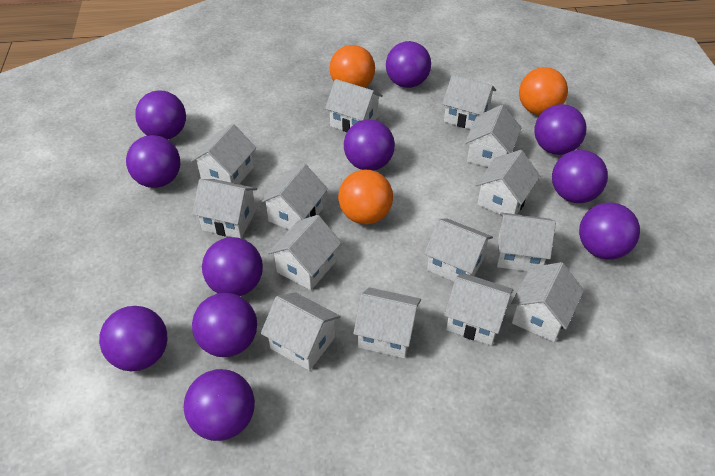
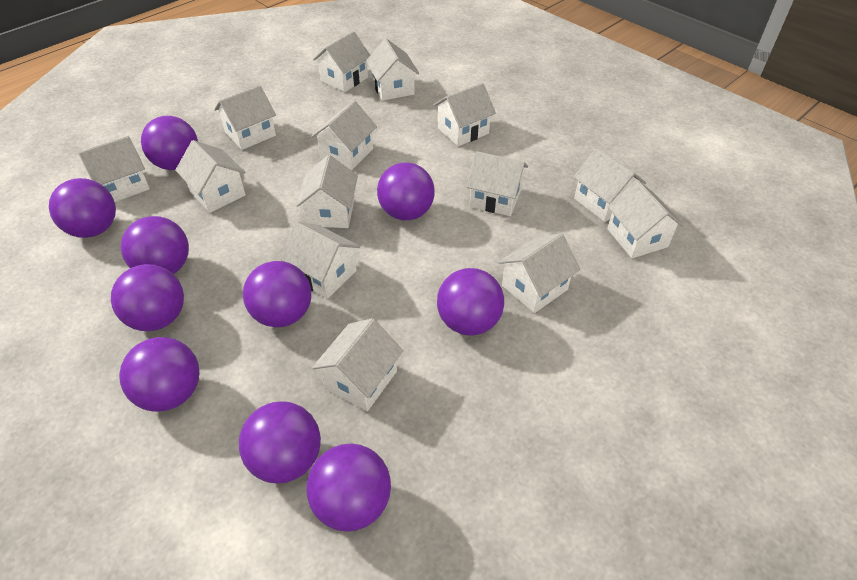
orange ball: 3 -> 0
purple ball: 11 -> 10

